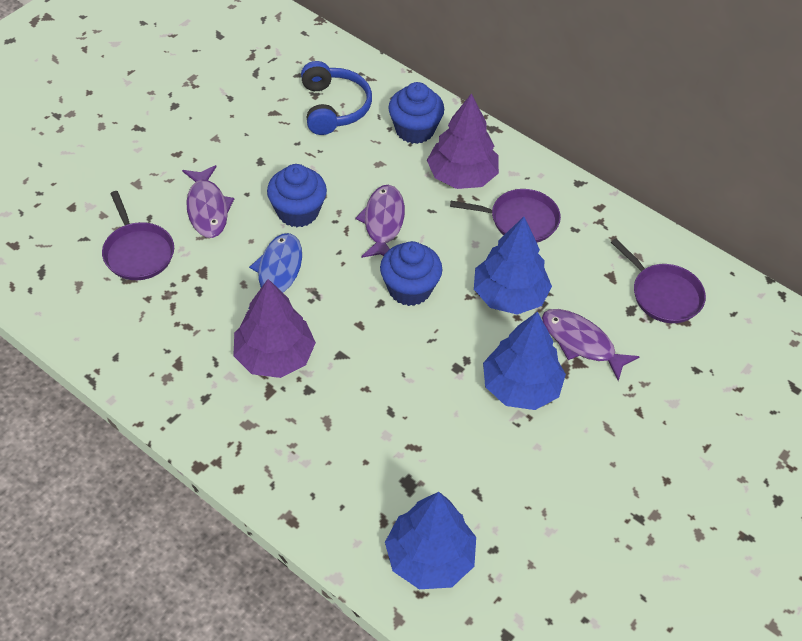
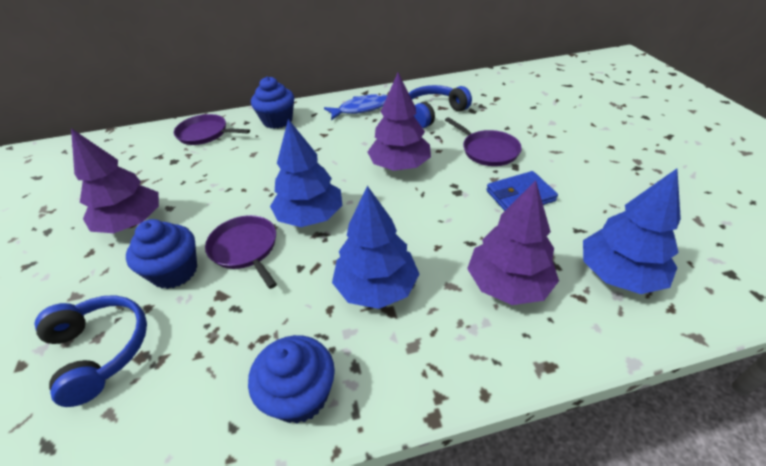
blue headphones: 1 -> 2
blue wallet: 0 -> 1
purple fish: 3 -> 0
purple tree: 2 -> 3

